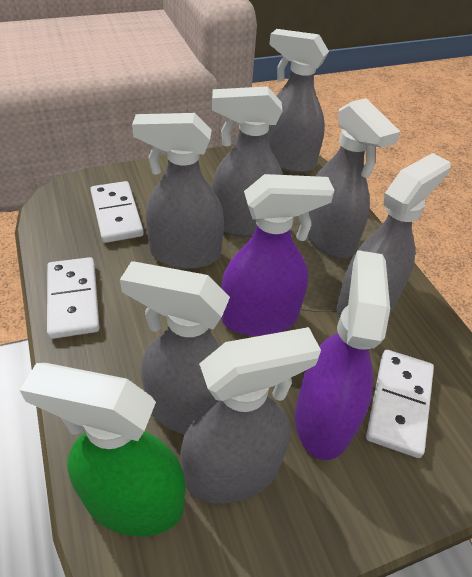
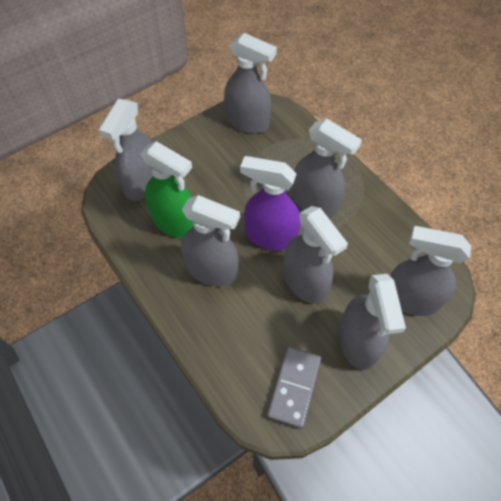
grey domino: 0 -> 1
purple spray bottle: 2 -> 1
white domino: 3 -> 0

